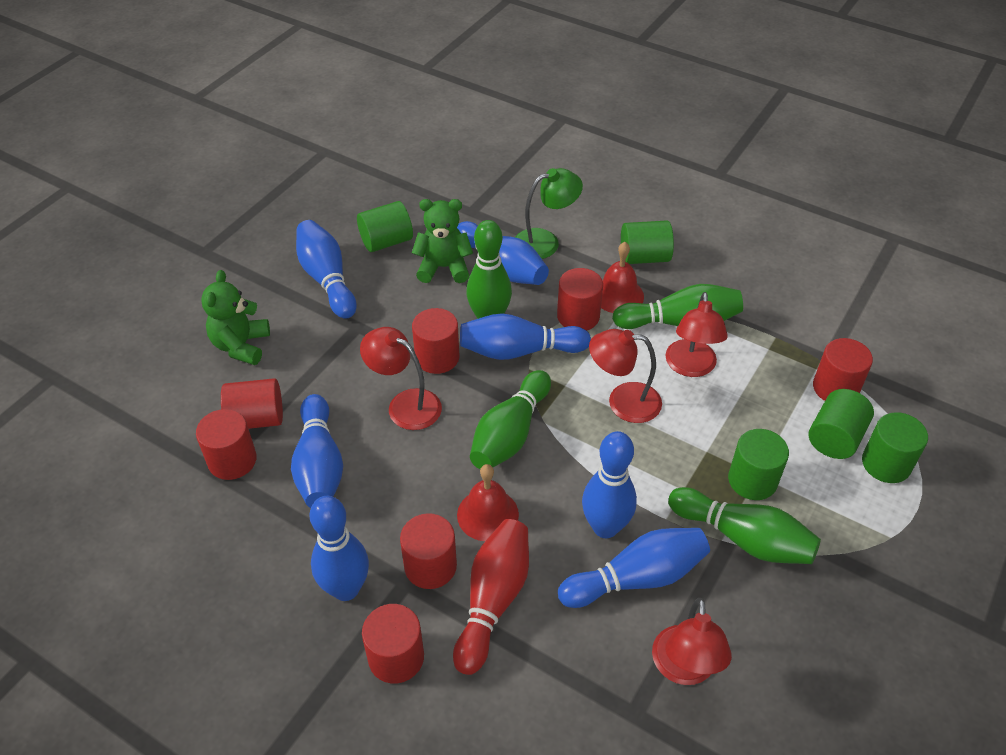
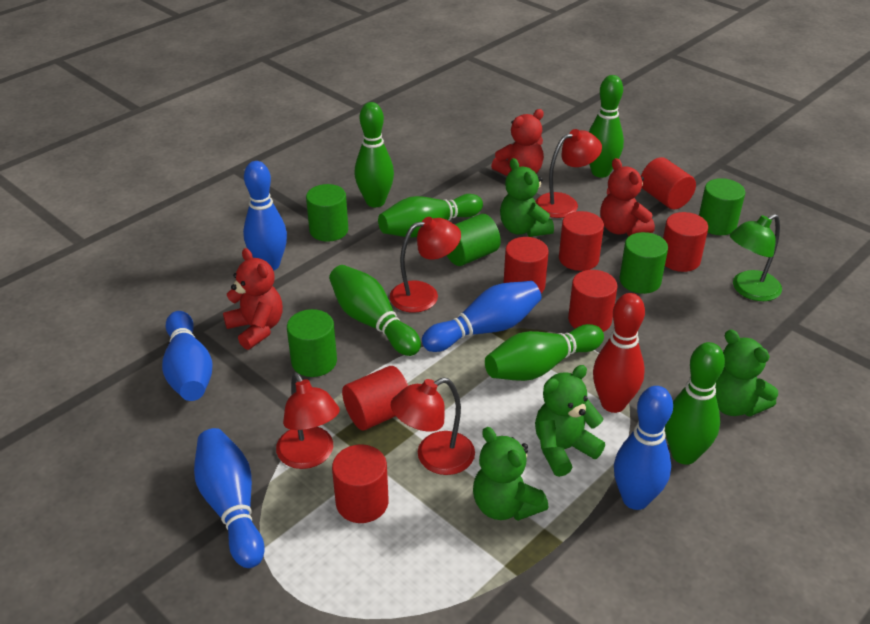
blue bowling pin: 7 -> 5
green bowling pin: 4 -> 6
green teddy bear: 2 -> 4
red bell: 2 -> 0
red teddy bear: 0 -> 3

